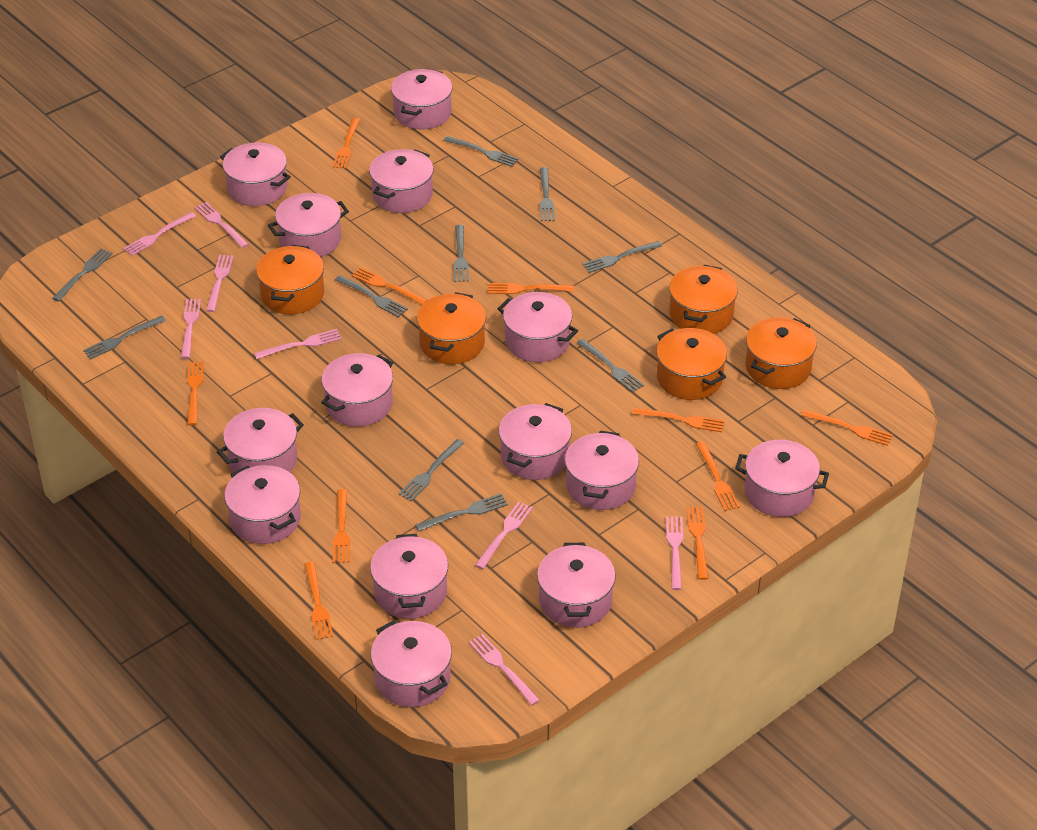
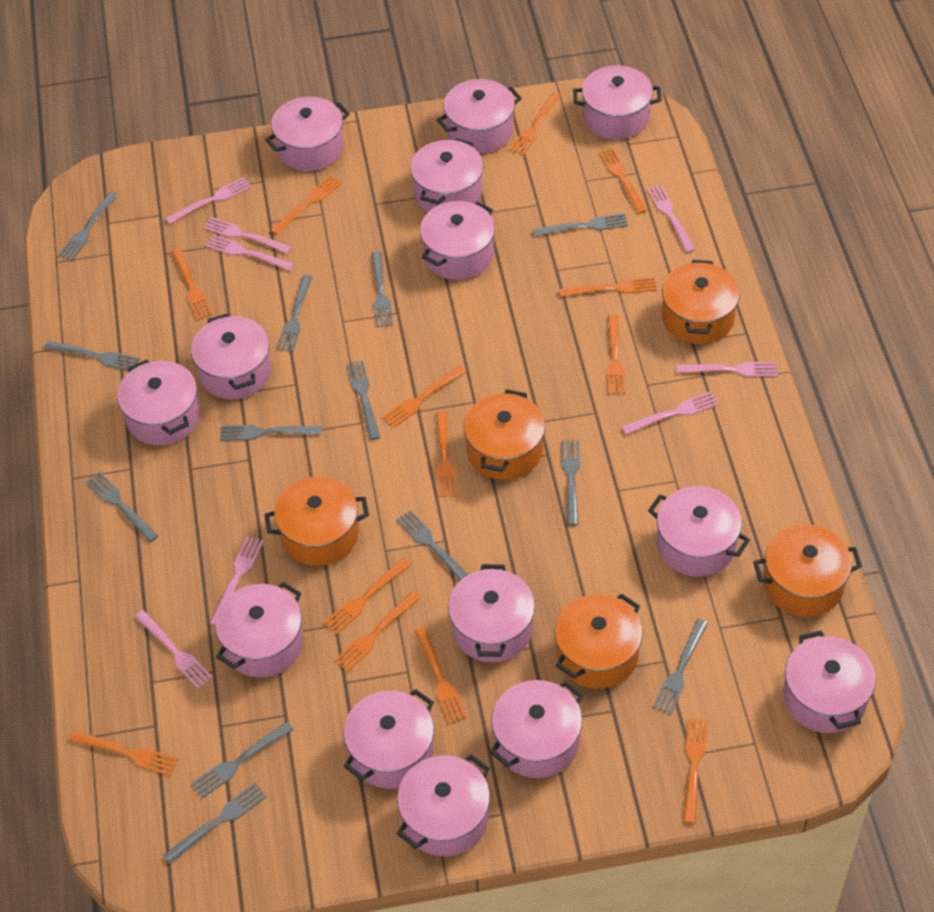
grey fork: 10 -> 13
orange fork: 10 -> 13

